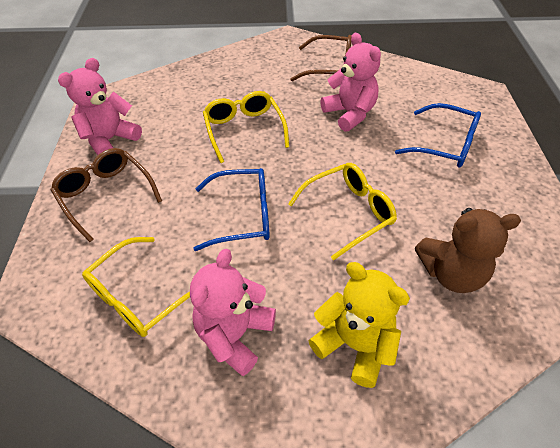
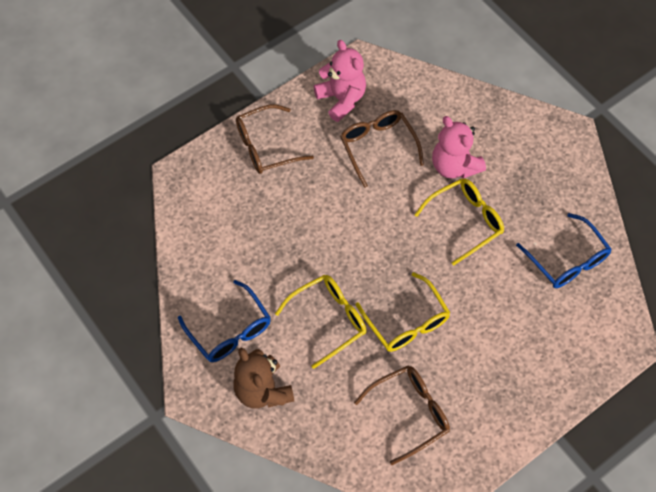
brown glasses: 2 -> 3
pink teddy bear: 3 -> 2
yellow teddy bear: 1 -> 0

